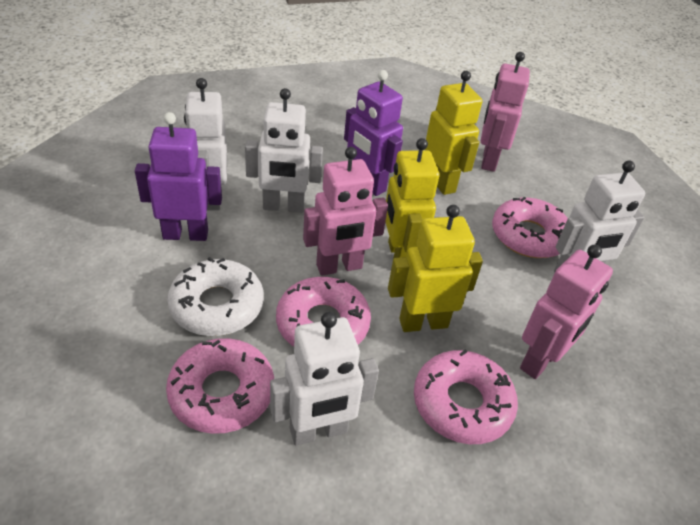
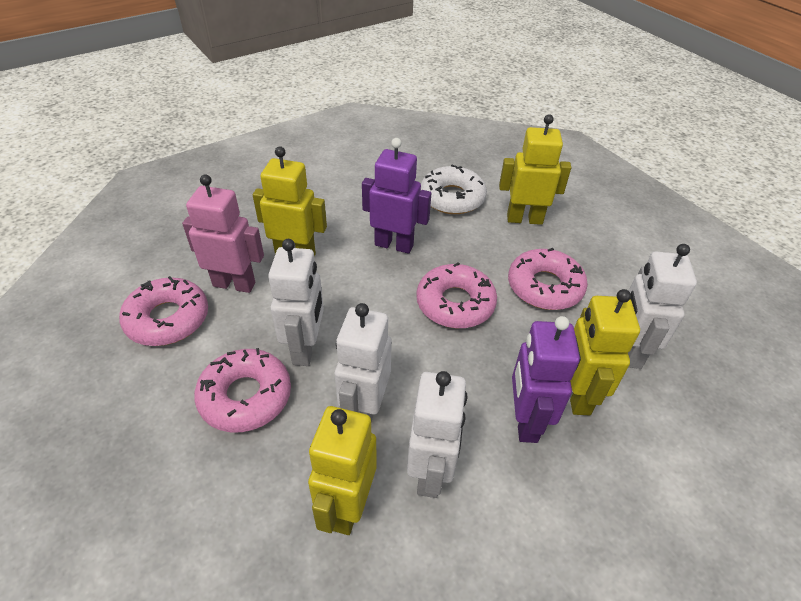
pink robot: 3 -> 1
yellow robot: 3 -> 4

